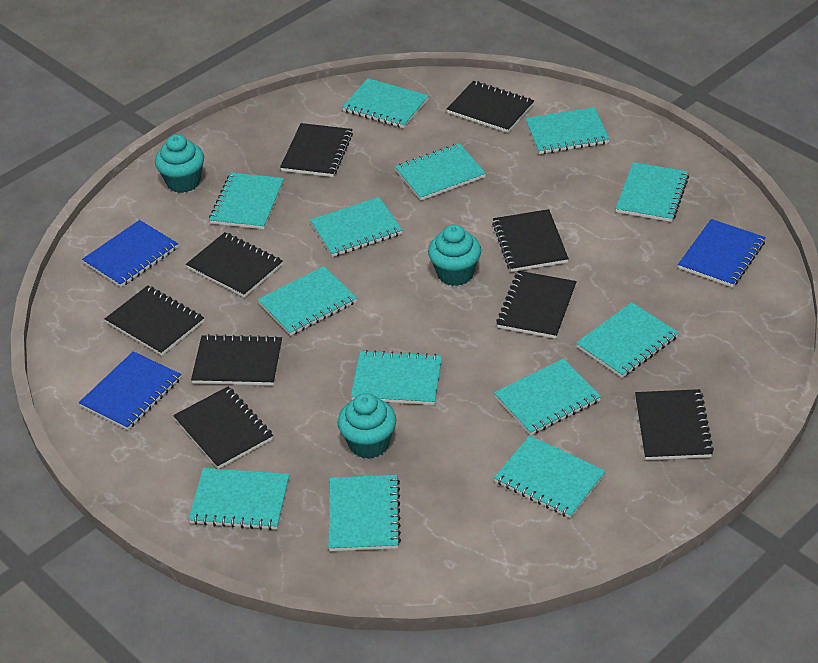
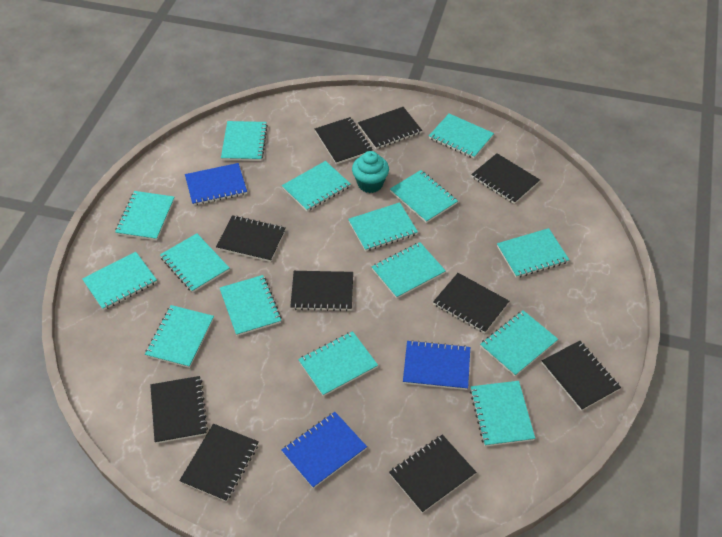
black notebook: 9 -> 10
turquoise cupcake: 3 -> 1
turquoise notebook: 13 -> 15

